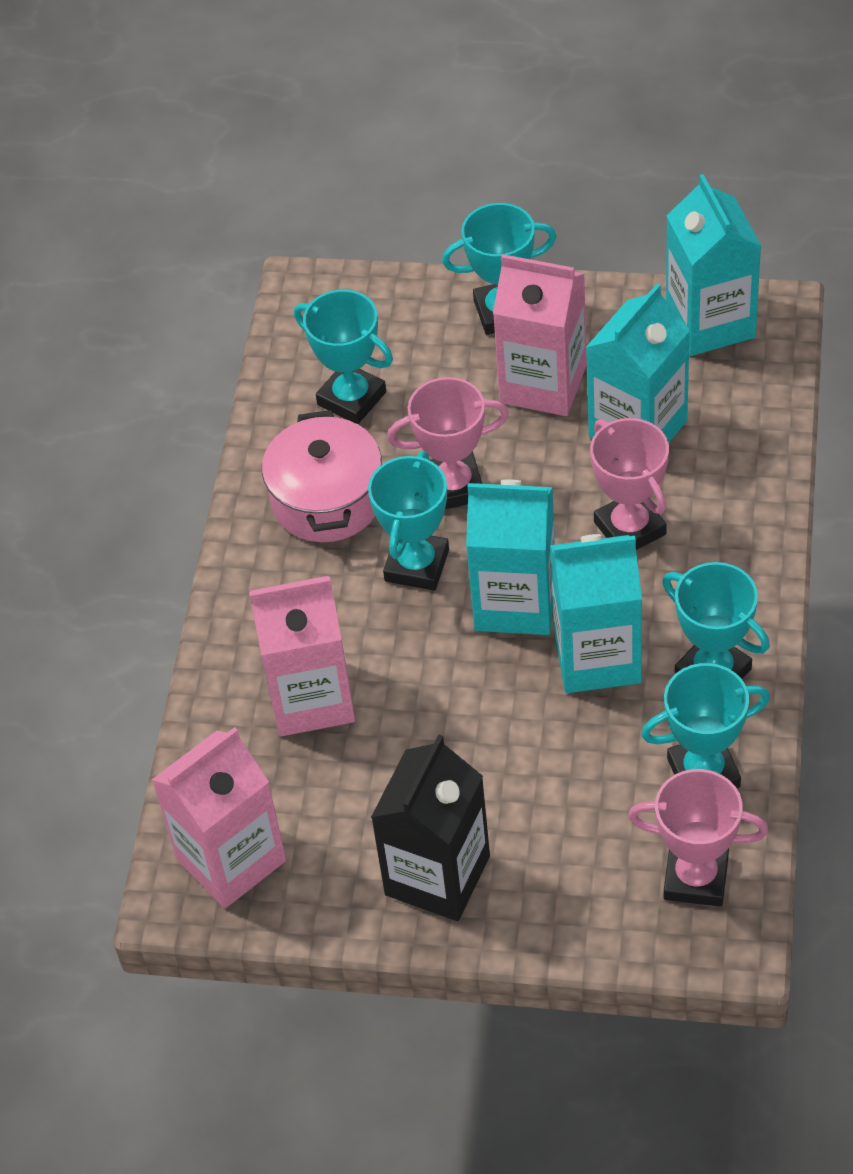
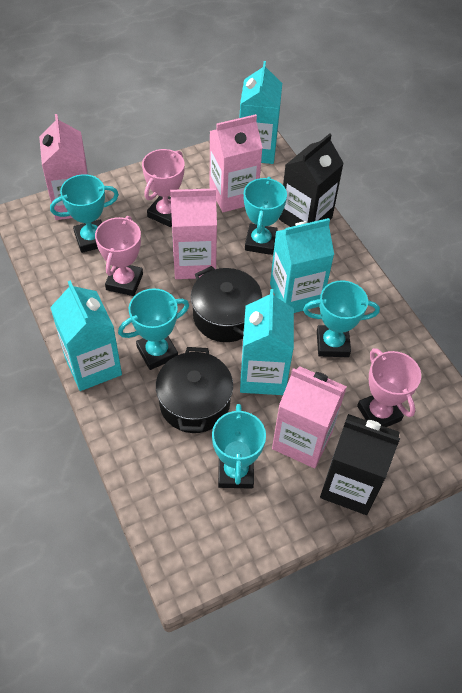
black carton: 1 -> 2
black pot: 0 -> 2
pink carton: 3 -> 4
pink pot: 1 -> 0

